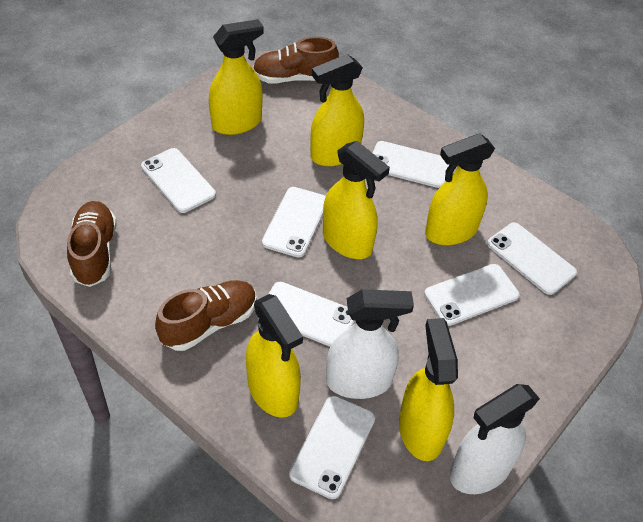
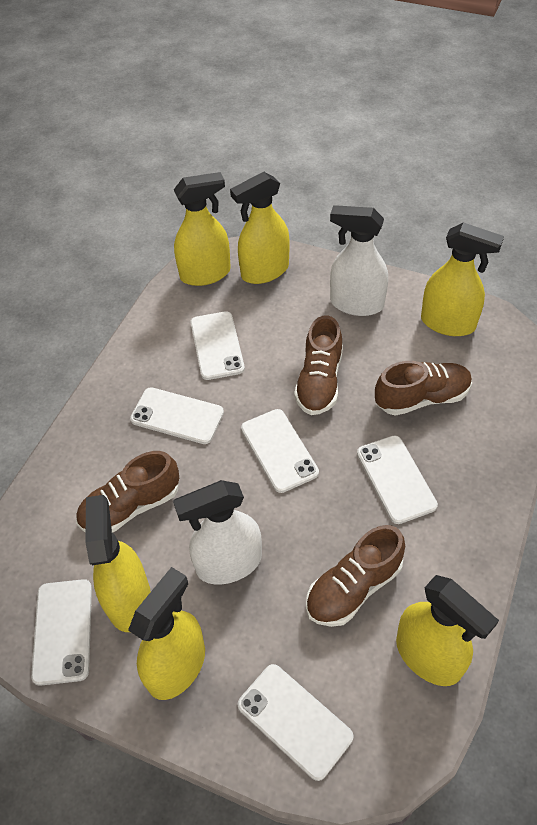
brown shoe: 3 -> 4
white phone: 7 -> 6

